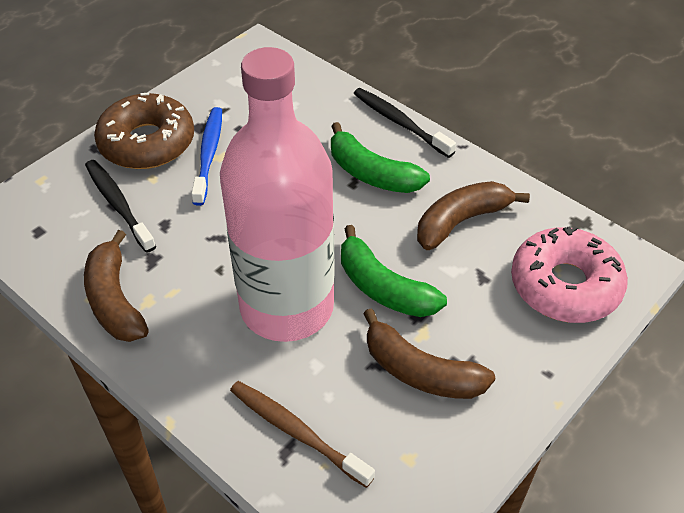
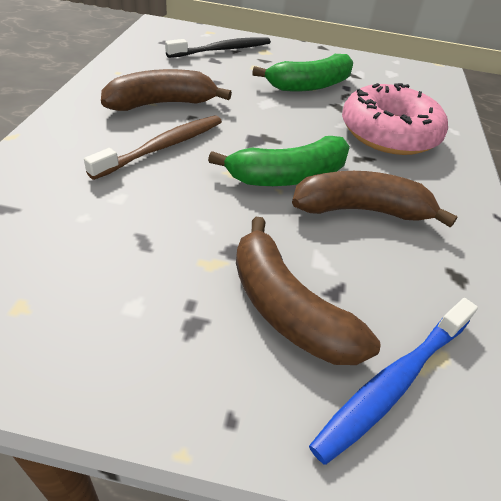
black toothbrush: 2 -> 1
brown donut: 1 -> 0
pink bottle: 1 -> 0

